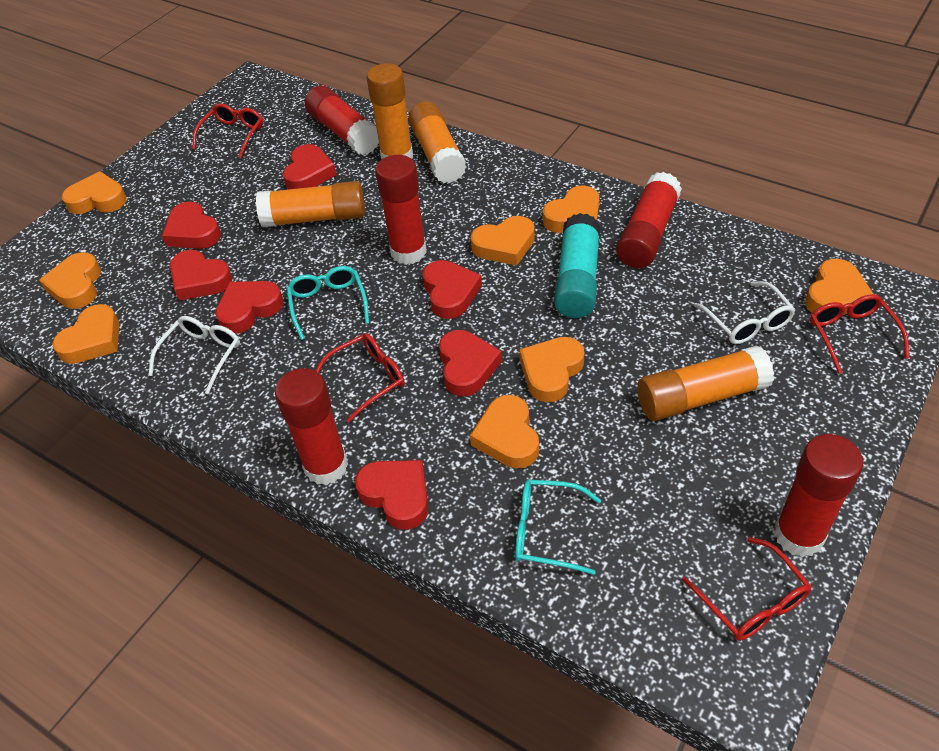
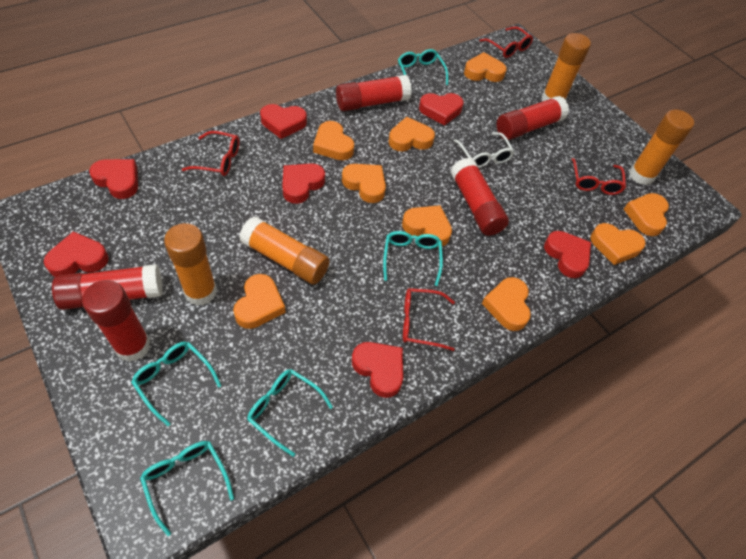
orange heart: 8 -> 9
turquoise glasses: 2 -> 5
turquoise glue stick: 1 -> 0
white glasses: 2 -> 1

